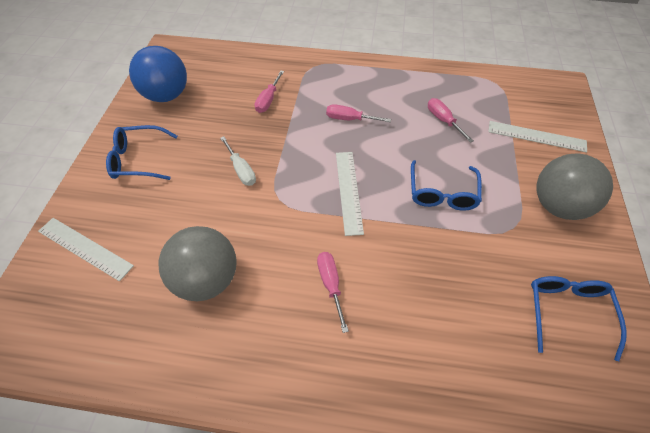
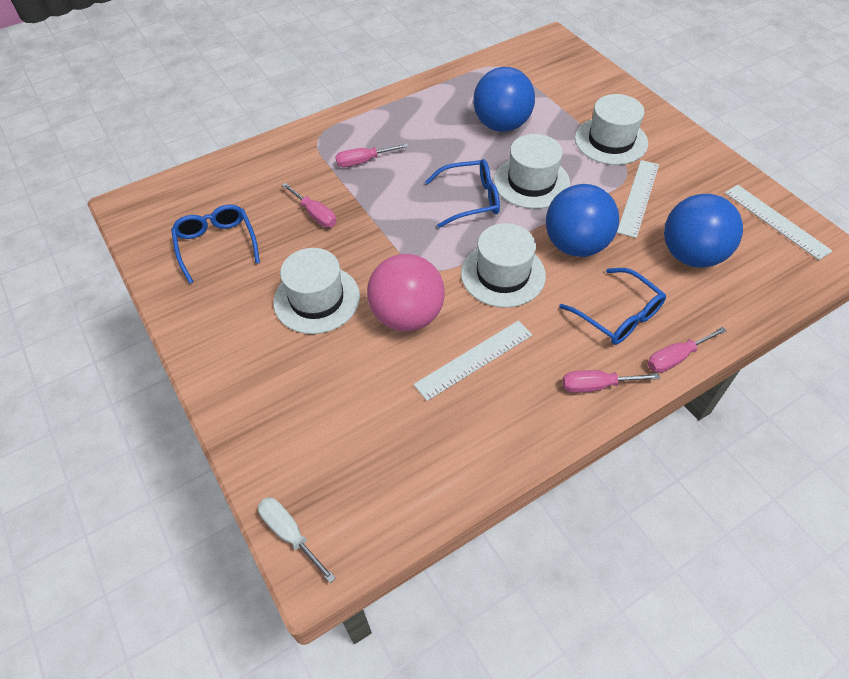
blue ball: 1 -> 3
grey ball: 2 -> 0
pink ball: 0 -> 1
white hat: 0 -> 4

